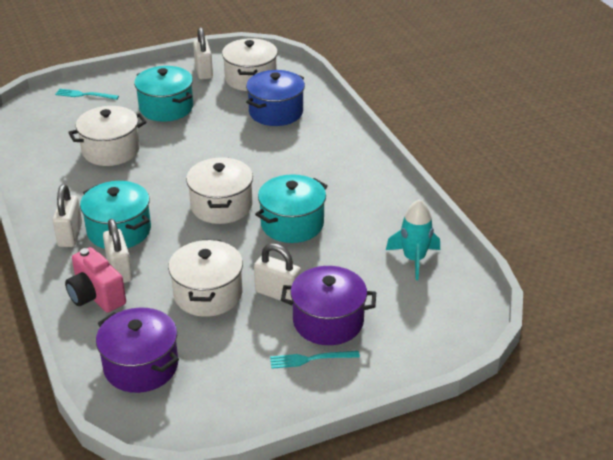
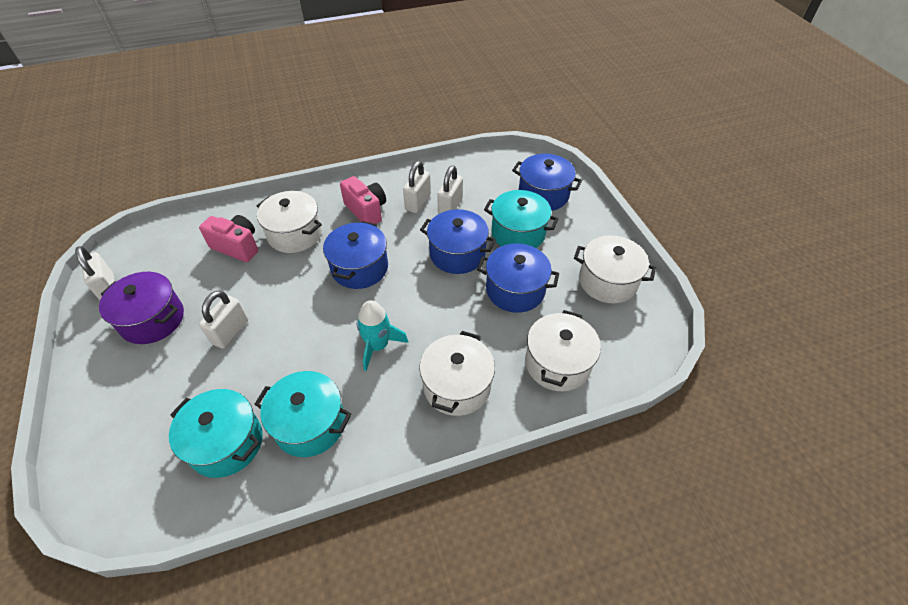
blue pot: 1 -> 4
pink camera: 1 -> 2
purple pot: 2 -> 1
turquoise fork: 2 -> 0

